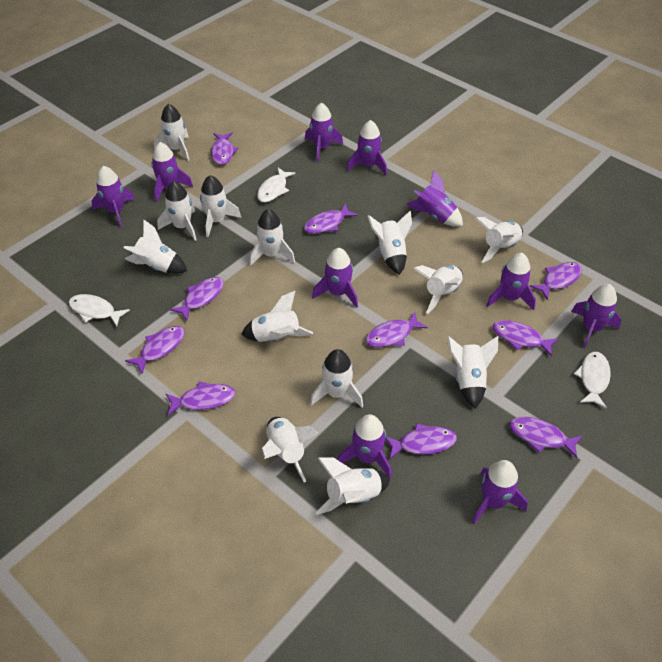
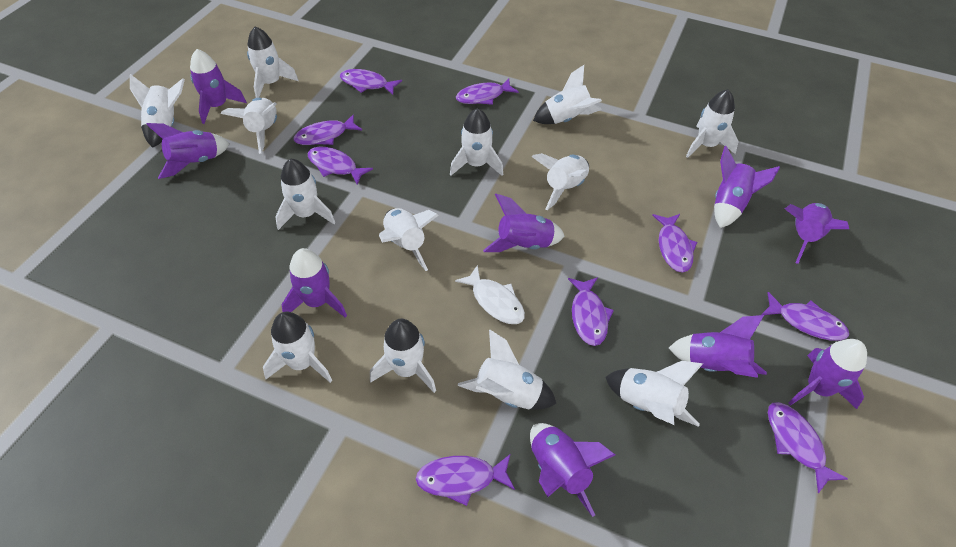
purple fish: 10 -> 9
purple rocket: 10 -> 9
white fish: 3 -> 1

